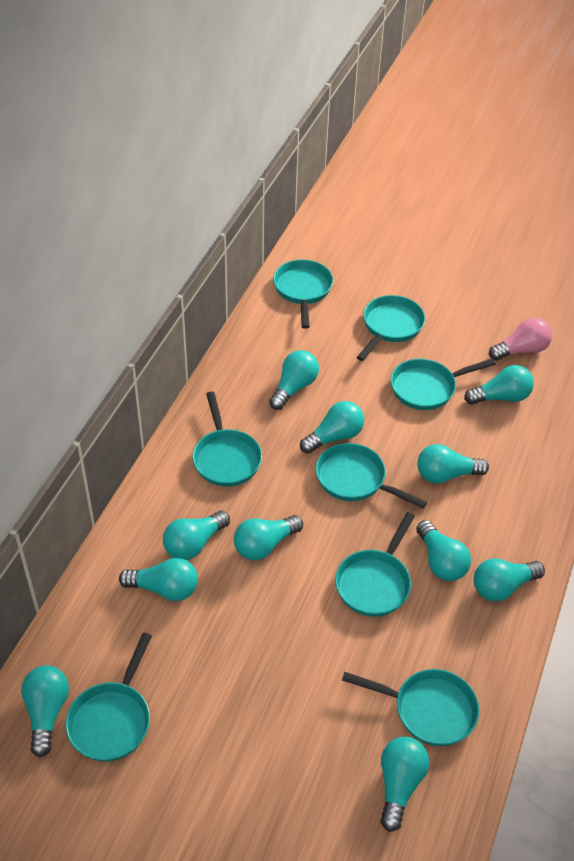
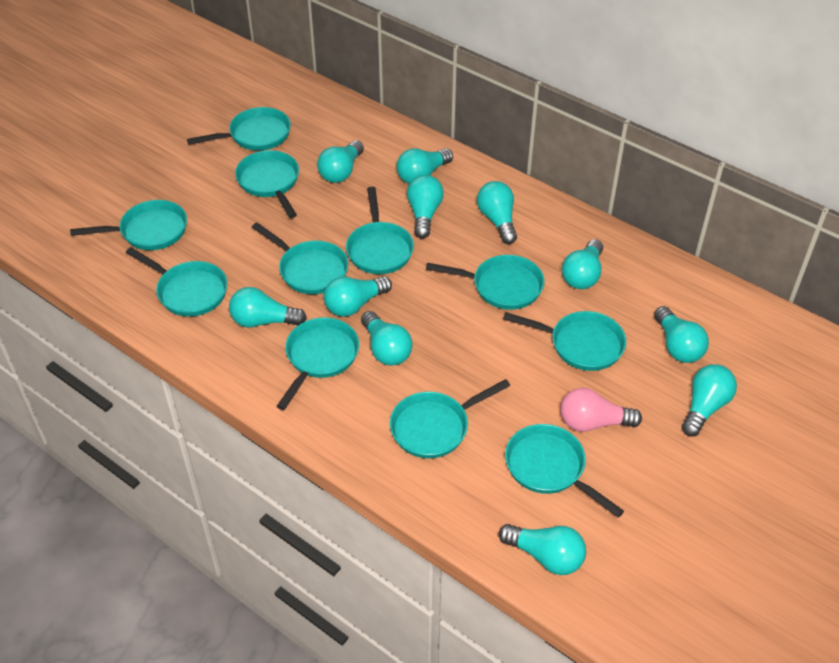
turquoise pan: 8 -> 11

